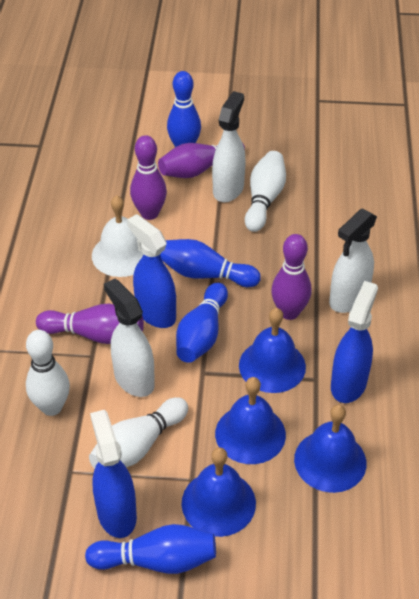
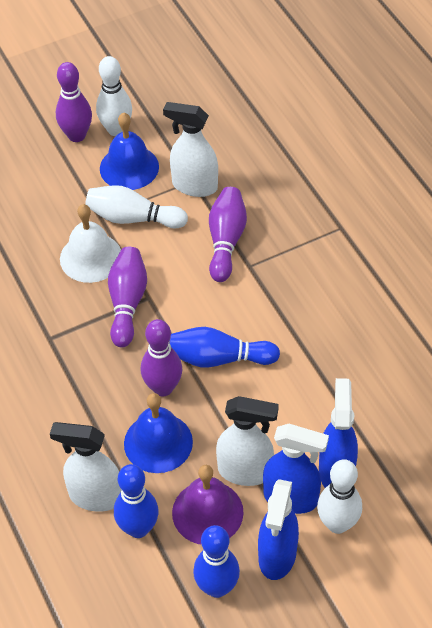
blue bell: 4 -> 2
blue bowling pin: 4 -> 3
purple bell: 0 -> 1

